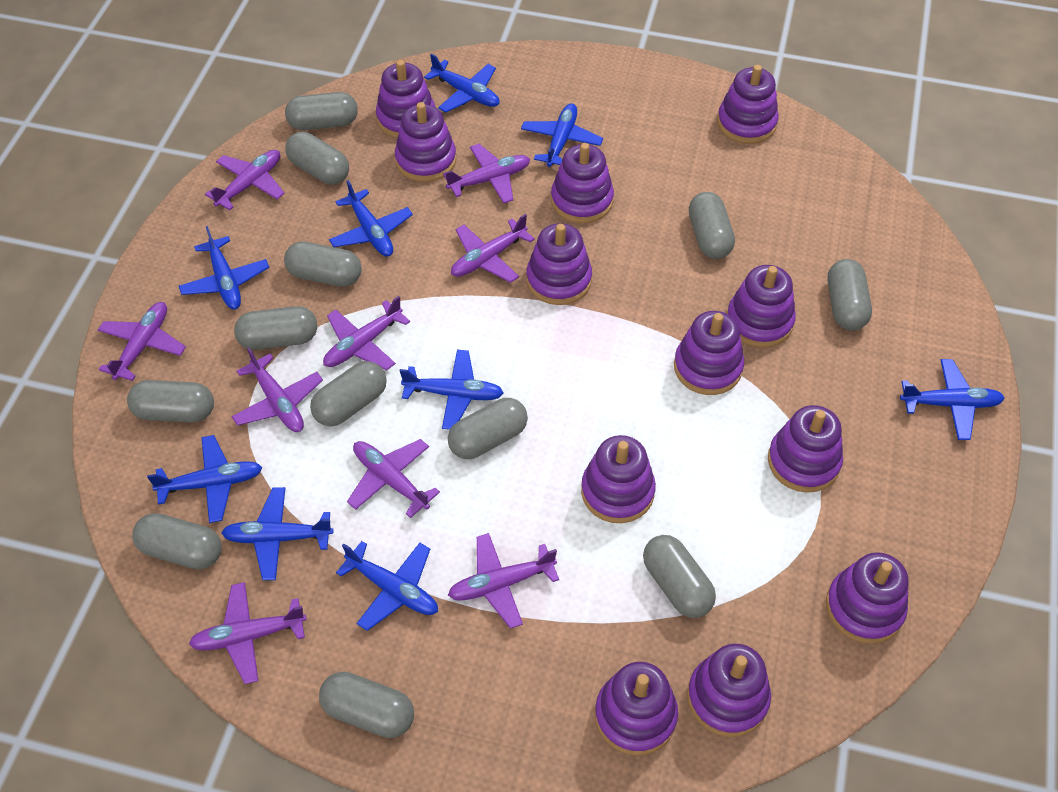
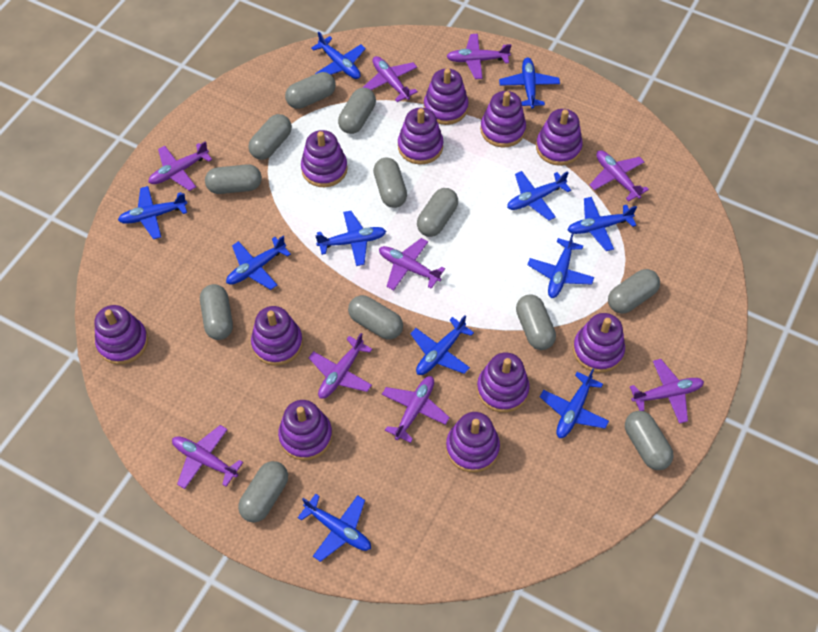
blue plane: 9 -> 11
purple stacking toy: 12 -> 11

